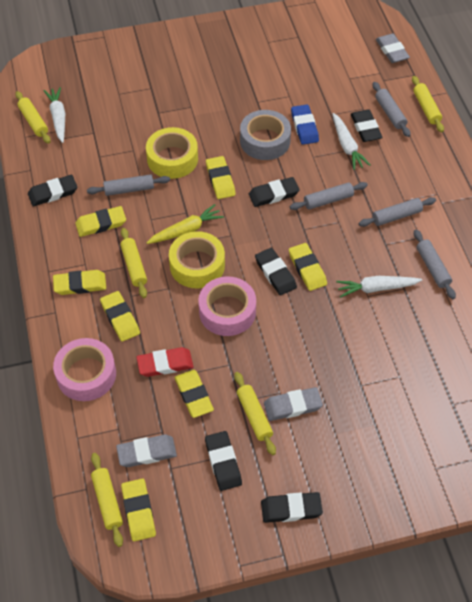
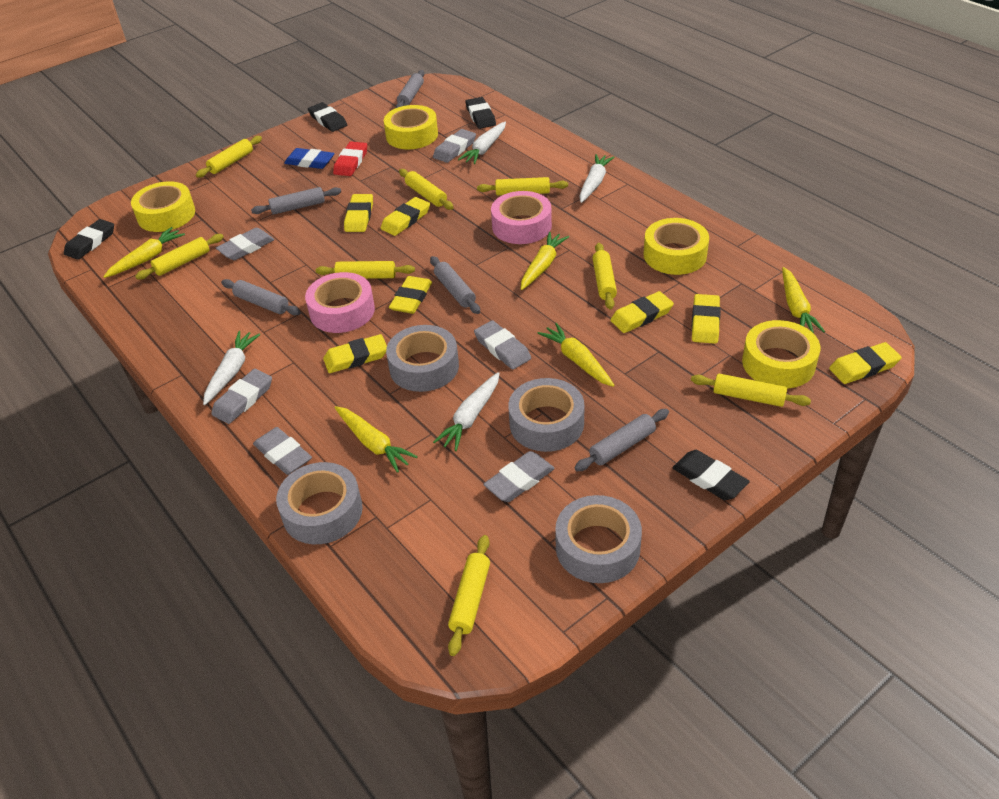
black eraser: 6 -> 4
grey eraser: 3 -> 6
grey tape: 1 -> 4
white carrot: 3 -> 4
yellow carrot: 1 -> 5
yellow rolling pin: 5 -> 8
yellow tape: 2 -> 4

